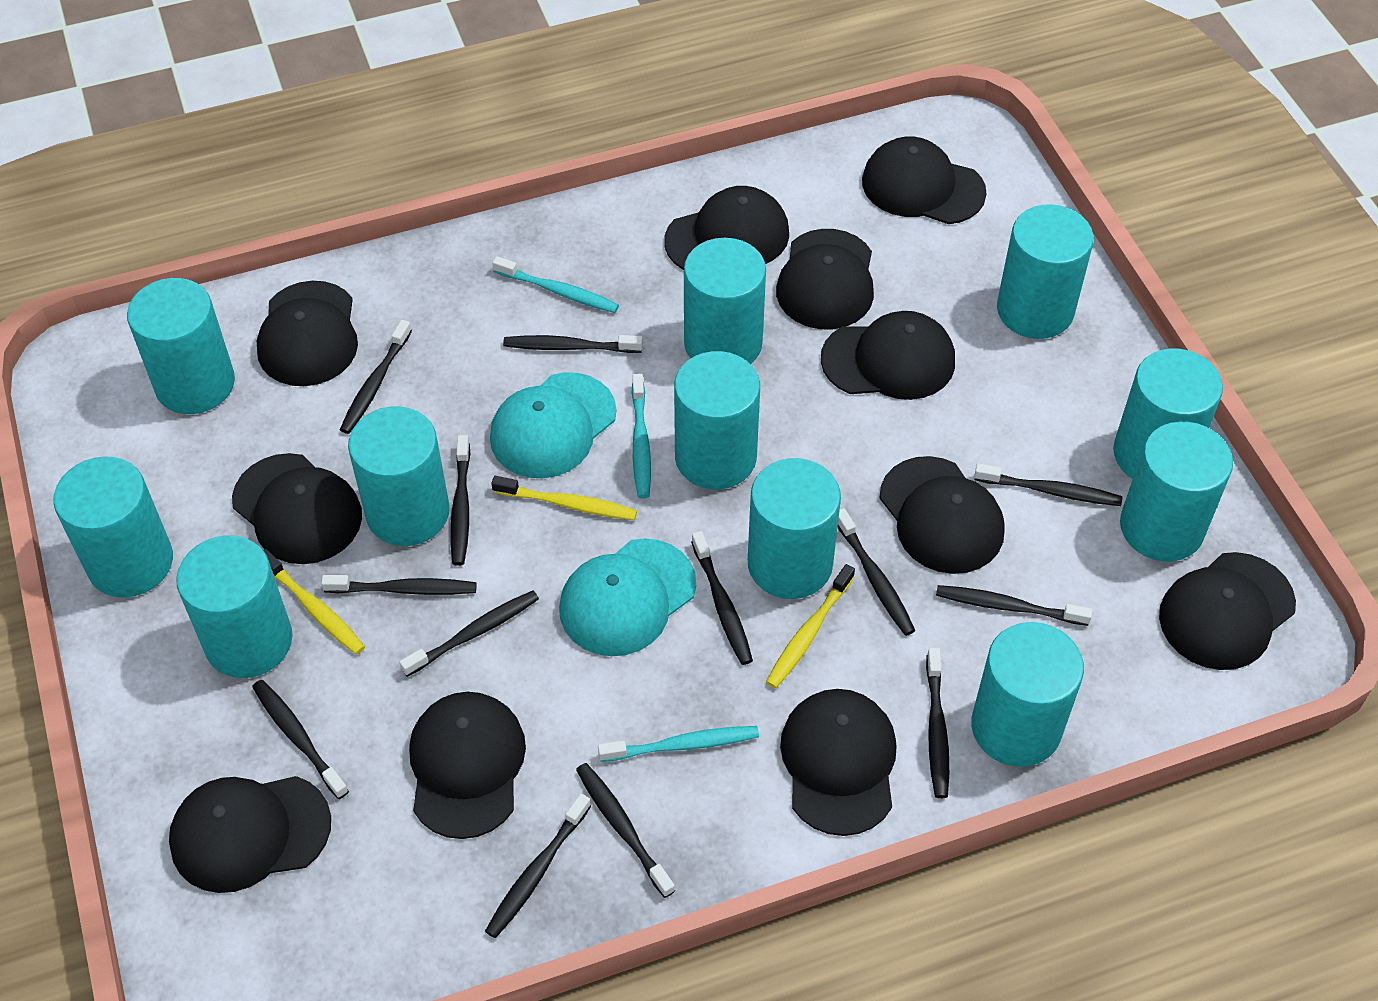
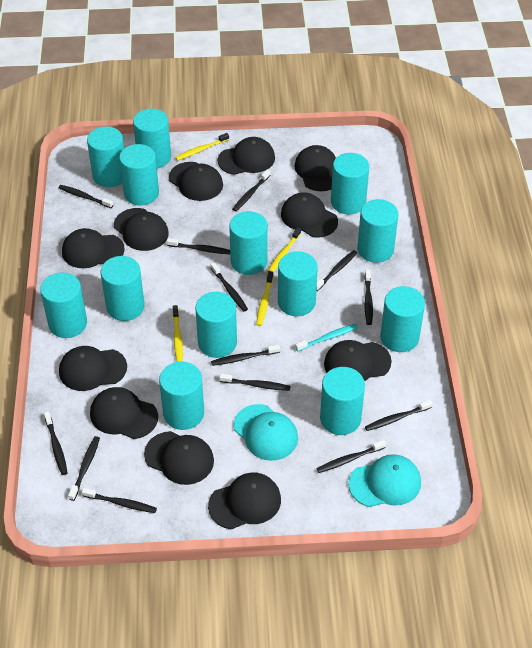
turquoise cylinder: 11 -> 13
turquoise toothbrush: 3 -> 1
yellow toothbrush: 3 -> 4

